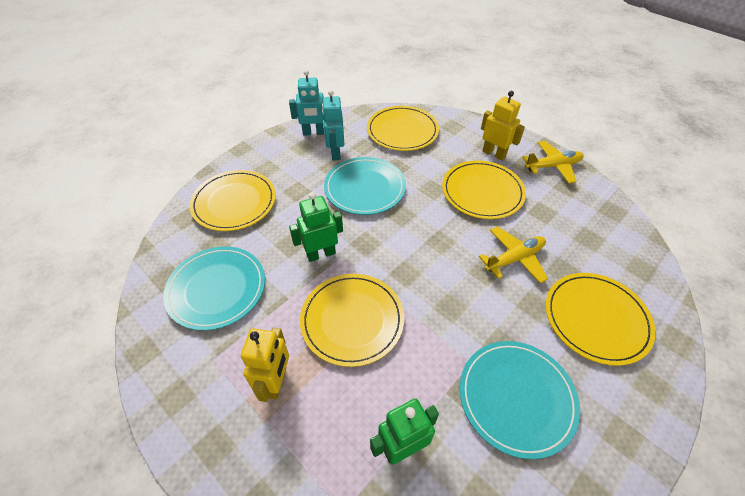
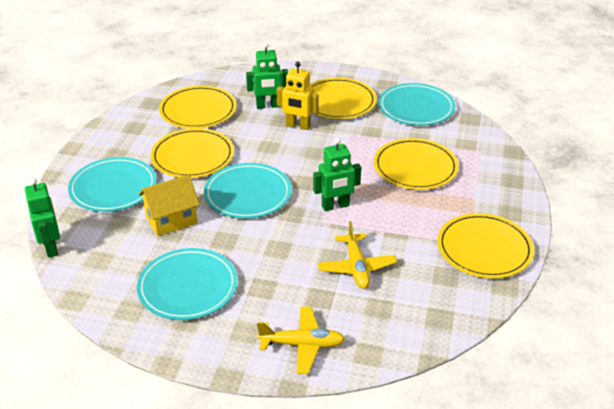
green robot: 2 -> 3
turquoise plate: 3 -> 4
turquoise robot: 2 -> 0
yellow house: 0 -> 1
yellow robot: 2 -> 1

